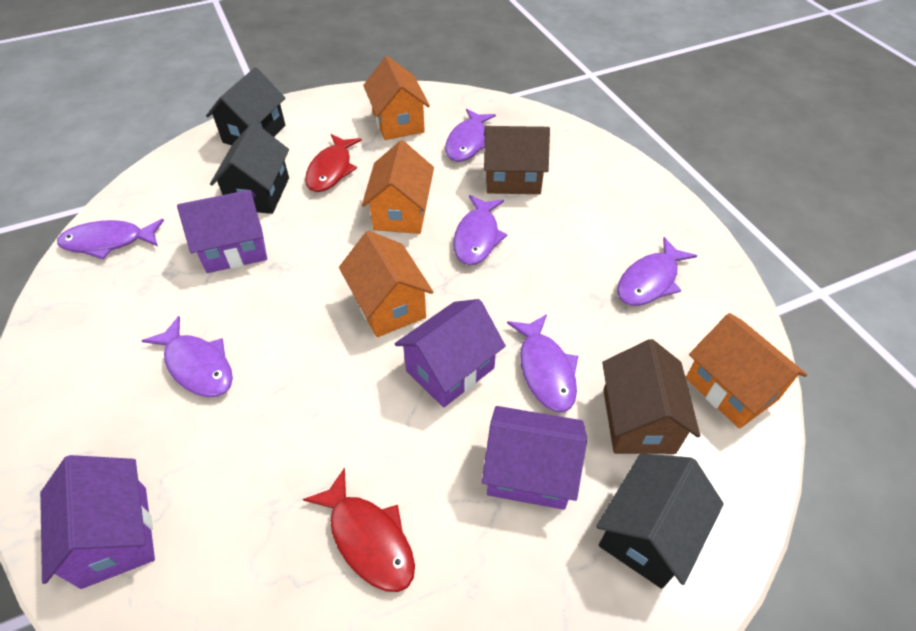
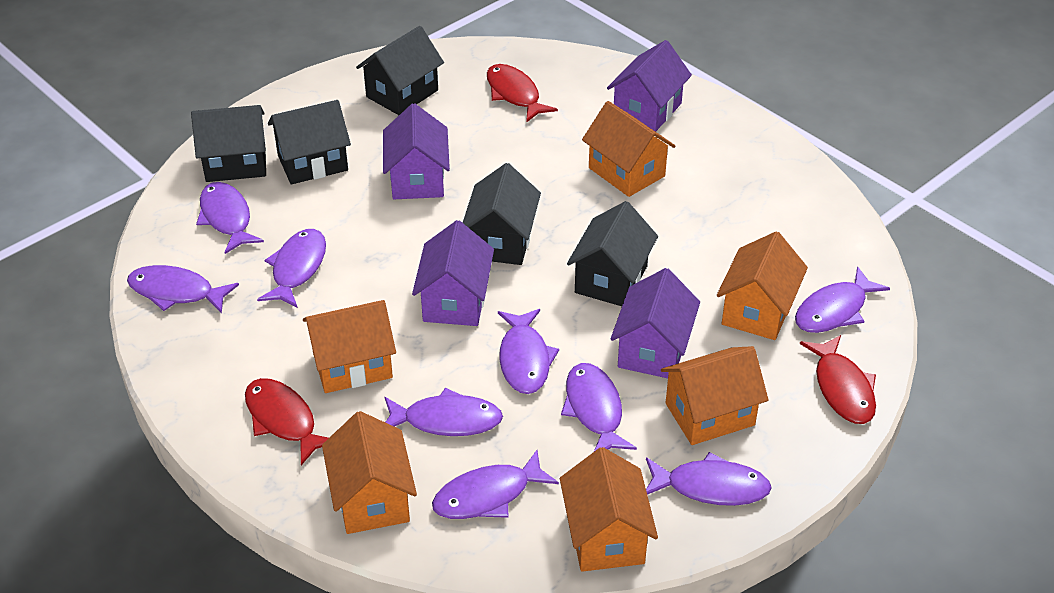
black house: 3 -> 5
brown house: 2 -> 0
orange house: 4 -> 6
purple fish: 6 -> 9
red fish: 2 -> 3

